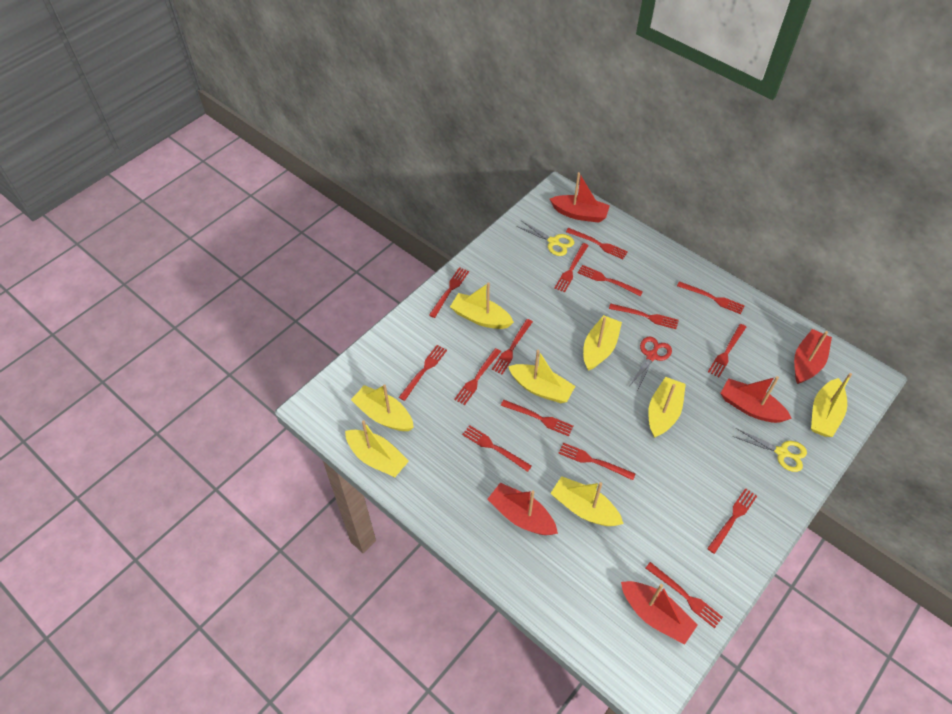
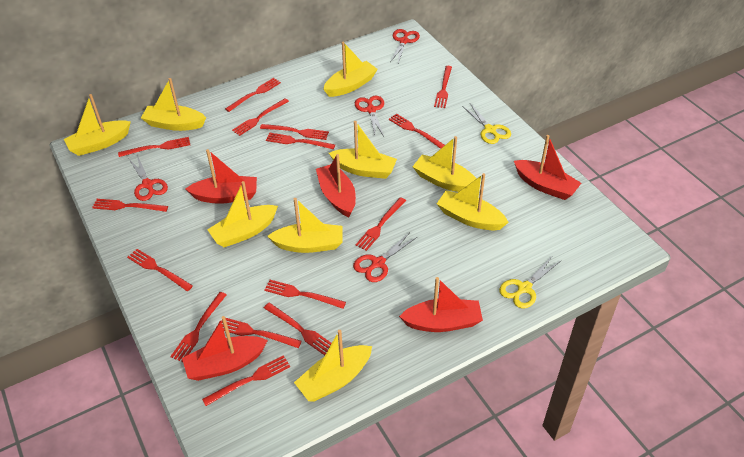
red scissors: 1 -> 4
yellow boat: 8 -> 9

